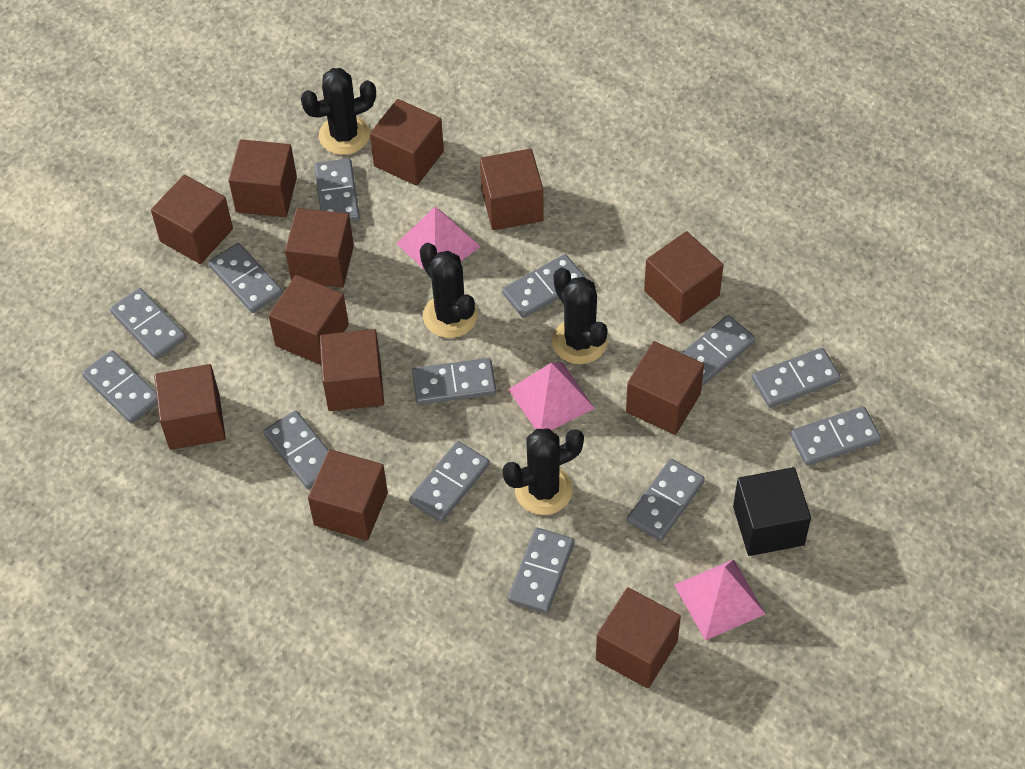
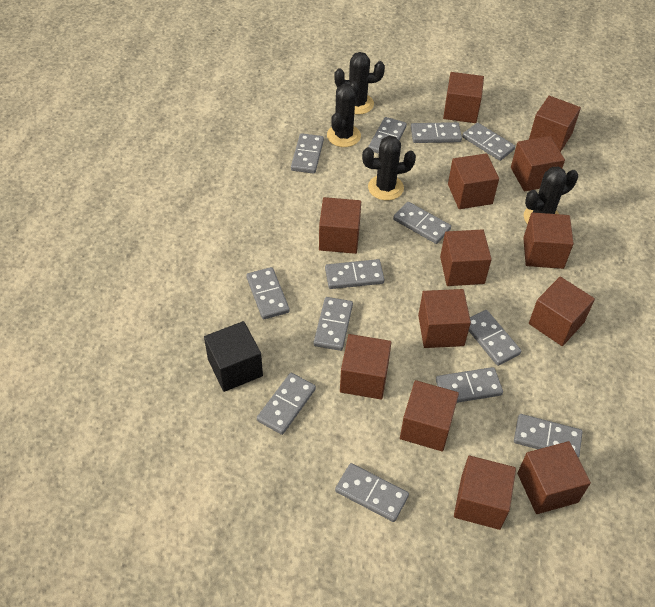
brown cube: 12 -> 13
pink pyramid: 3 -> 0

